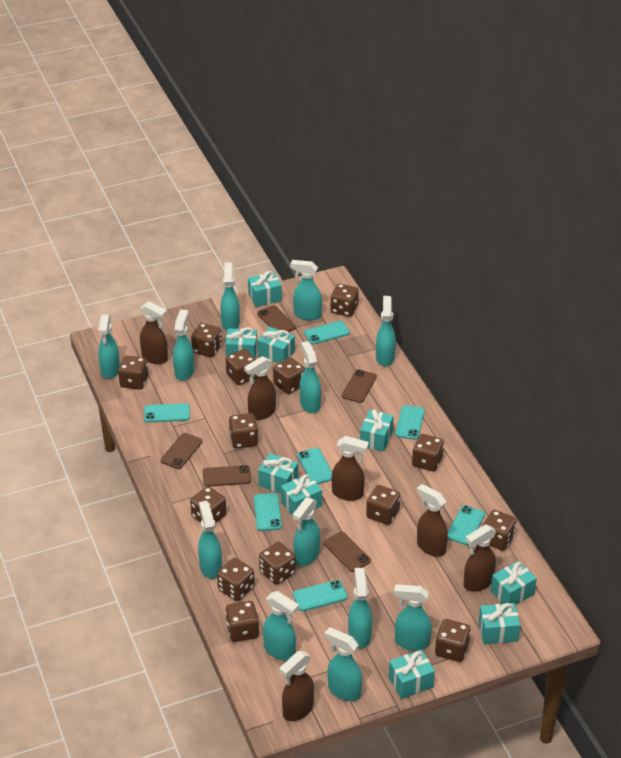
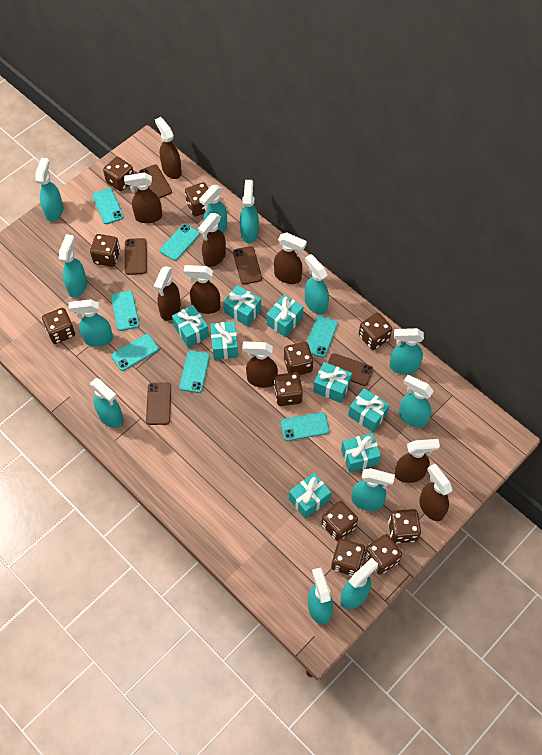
brown dice: 14 -> 11
brown spray bottle: 6 -> 9
turquoise gift: 9 -> 8

